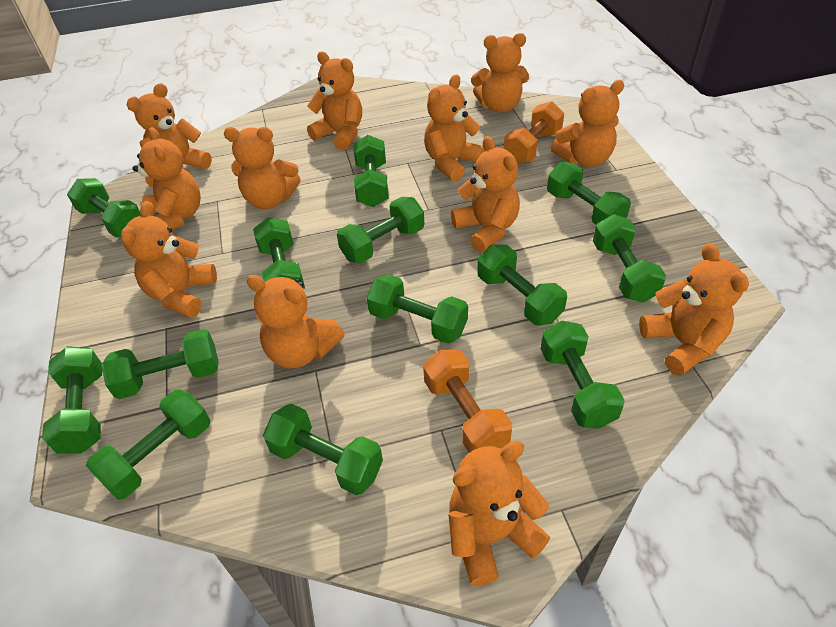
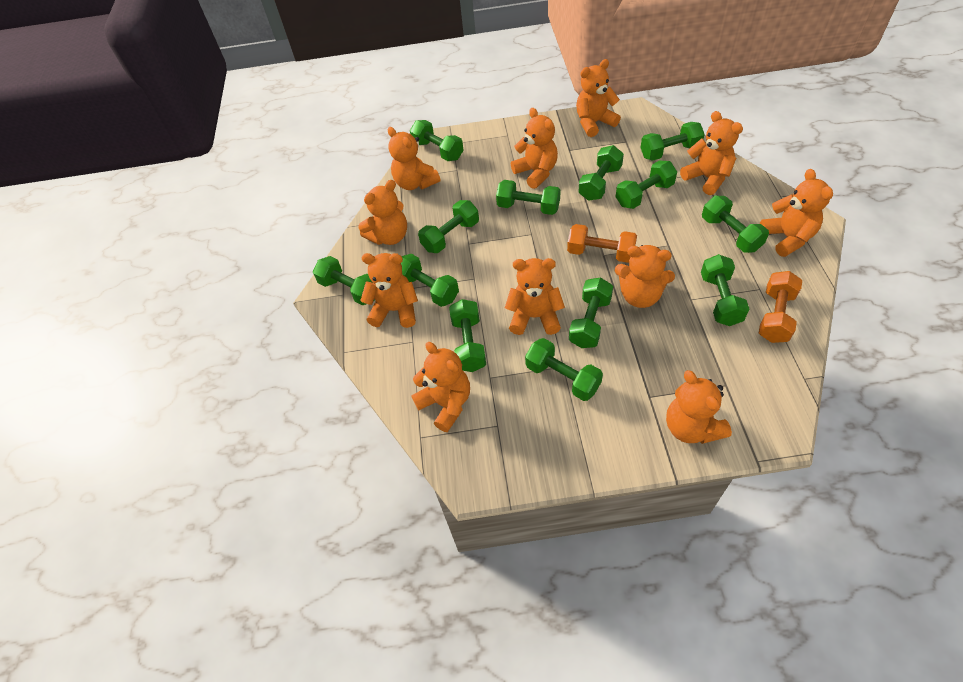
orange teddy bear: 12 -> 11

